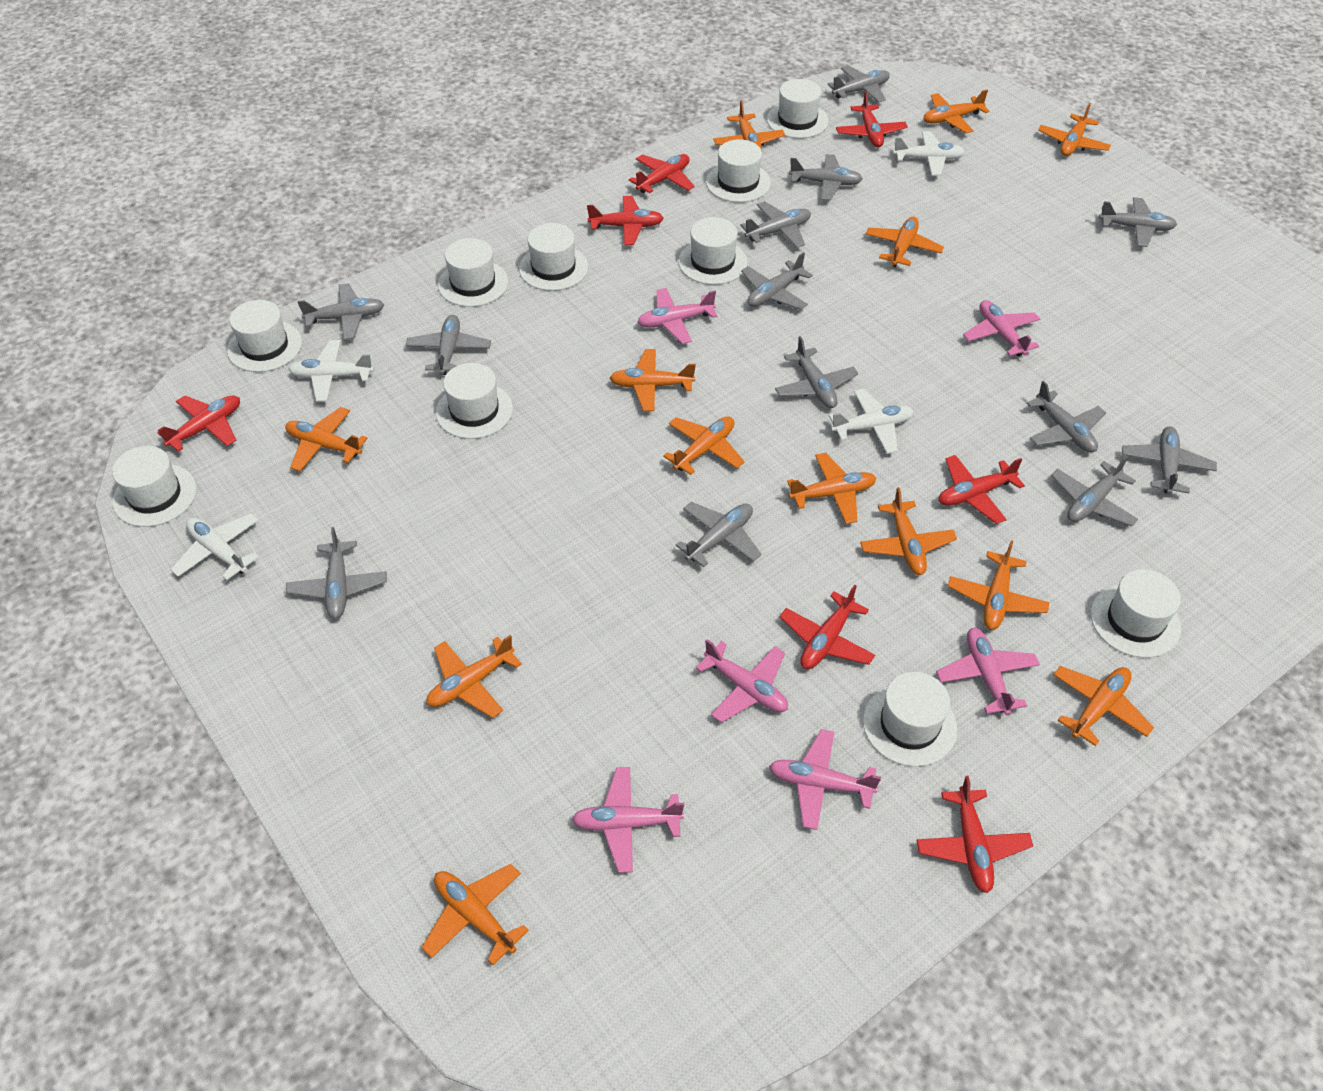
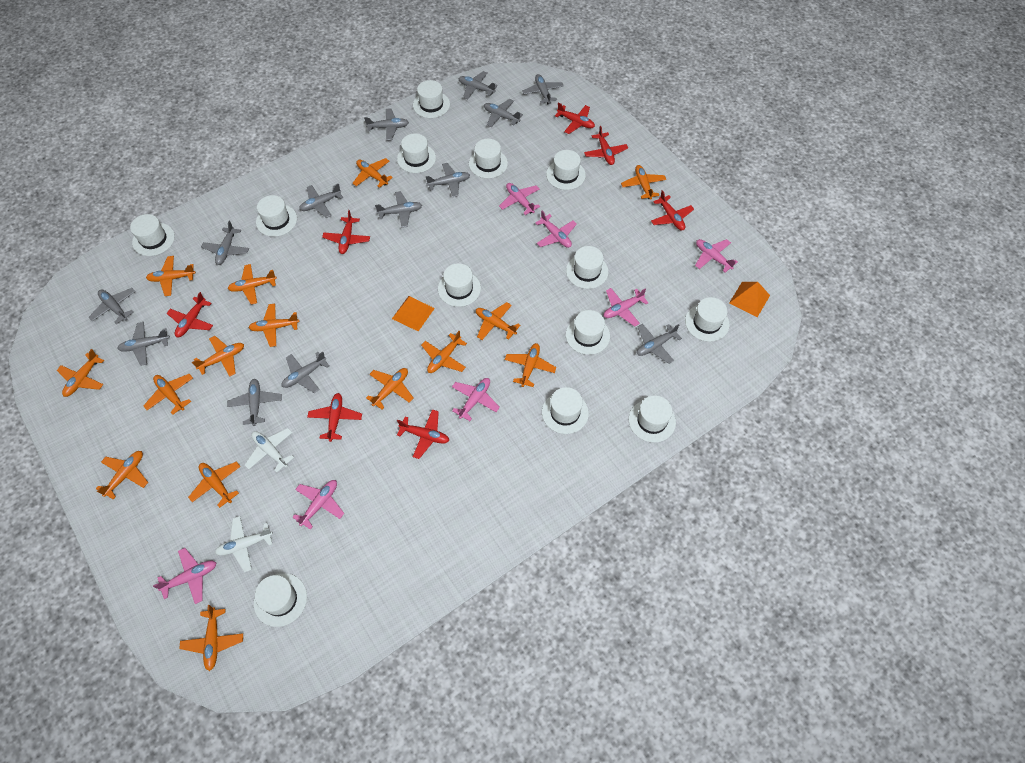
orange plane: 13 -> 15
orange pyramid: 0 -> 2
pink plane: 6 -> 7
white hat: 10 -> 13
white plane: 4 -> 2

